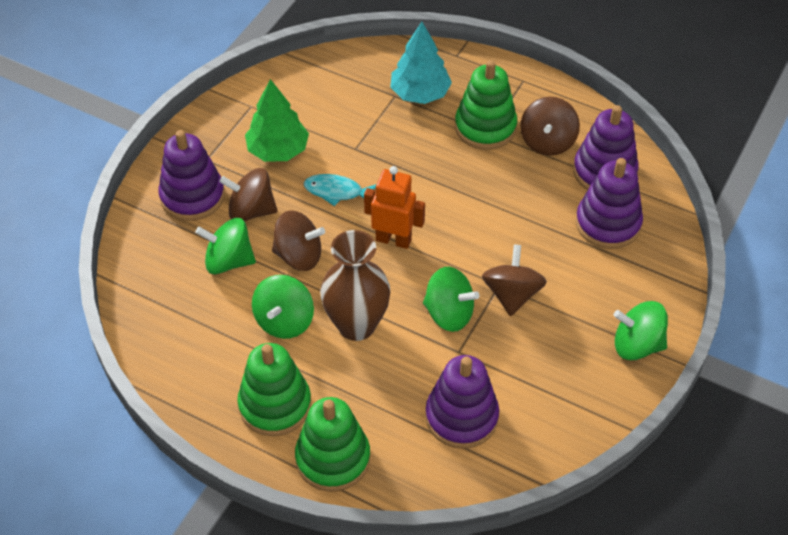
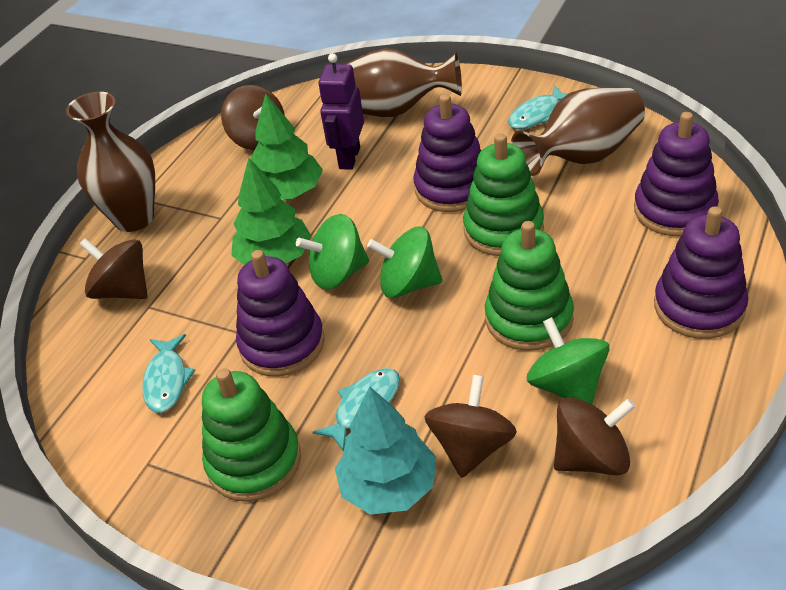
brown vase: 1 -> 3
green spinning top: 4 -> 3
green tree: 1 -> 2
orange robot: 1 -> 0
purple robot: 0 -> 1
turquoise fish: 1 -> 3

